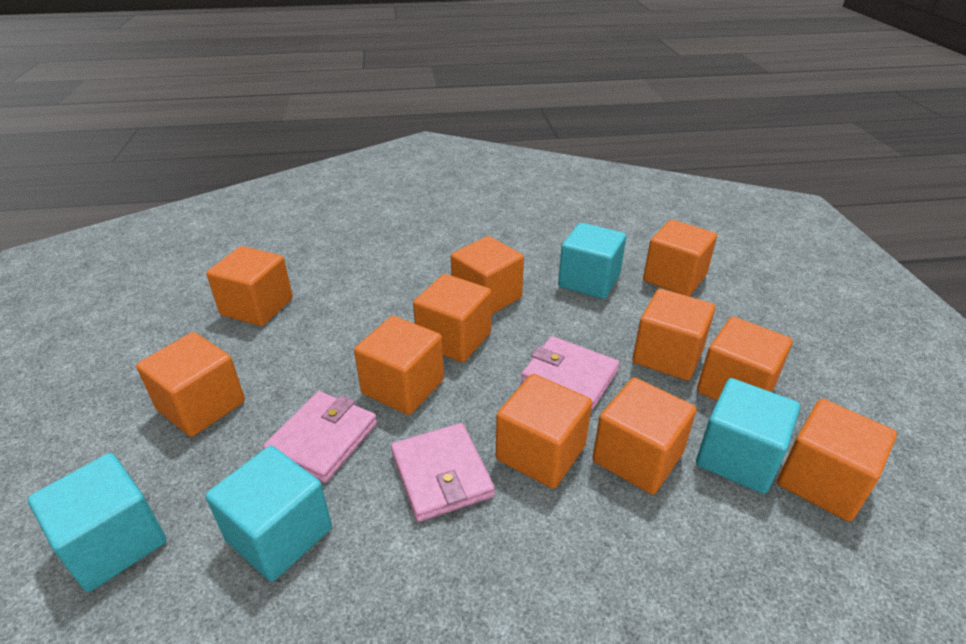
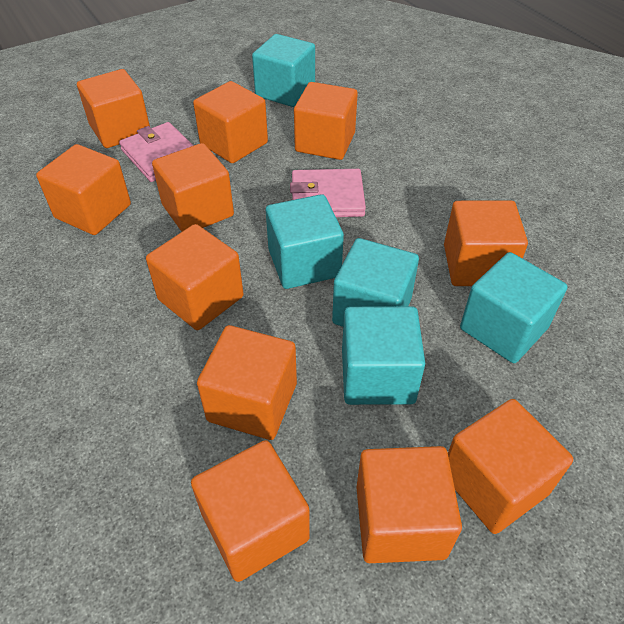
pink wallet: 3 -> 2
turquoise cube: 4 -> 5

